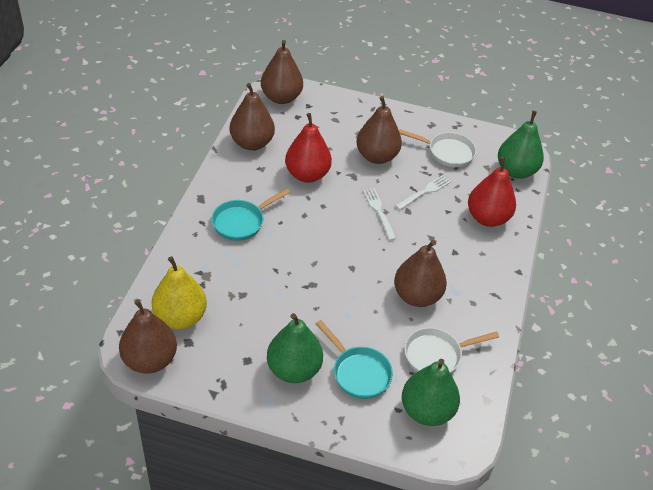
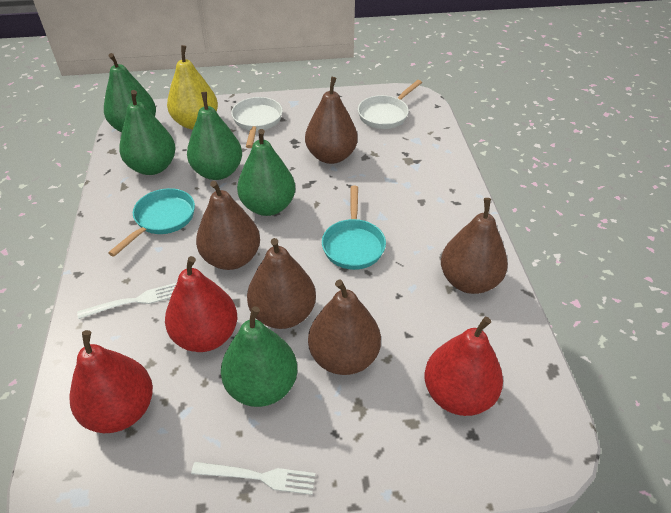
green pear: 3 -> 5
red pear: 2 -> 3

